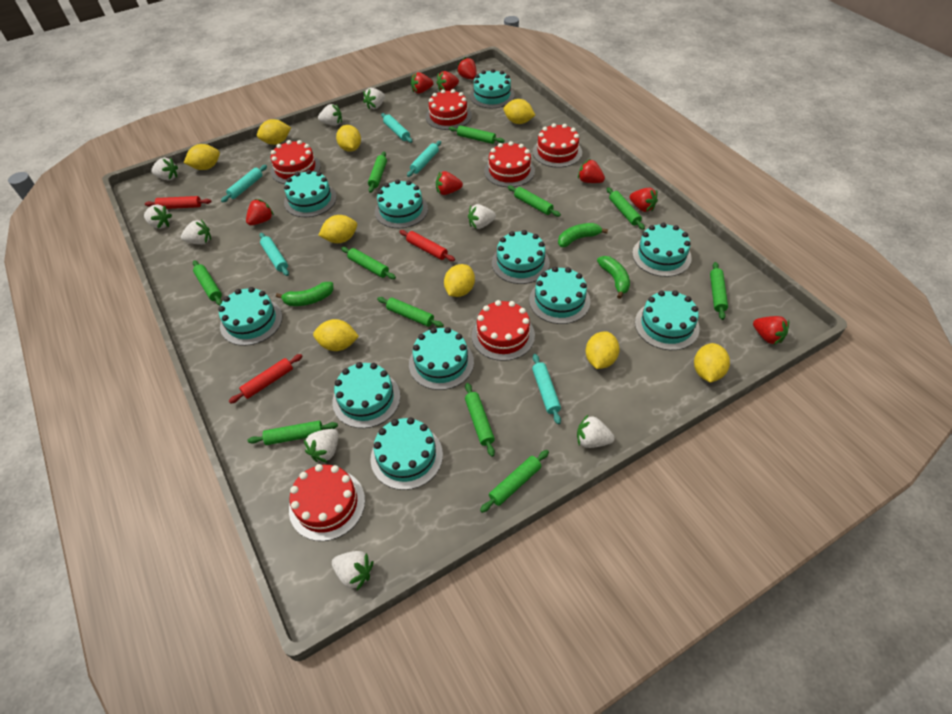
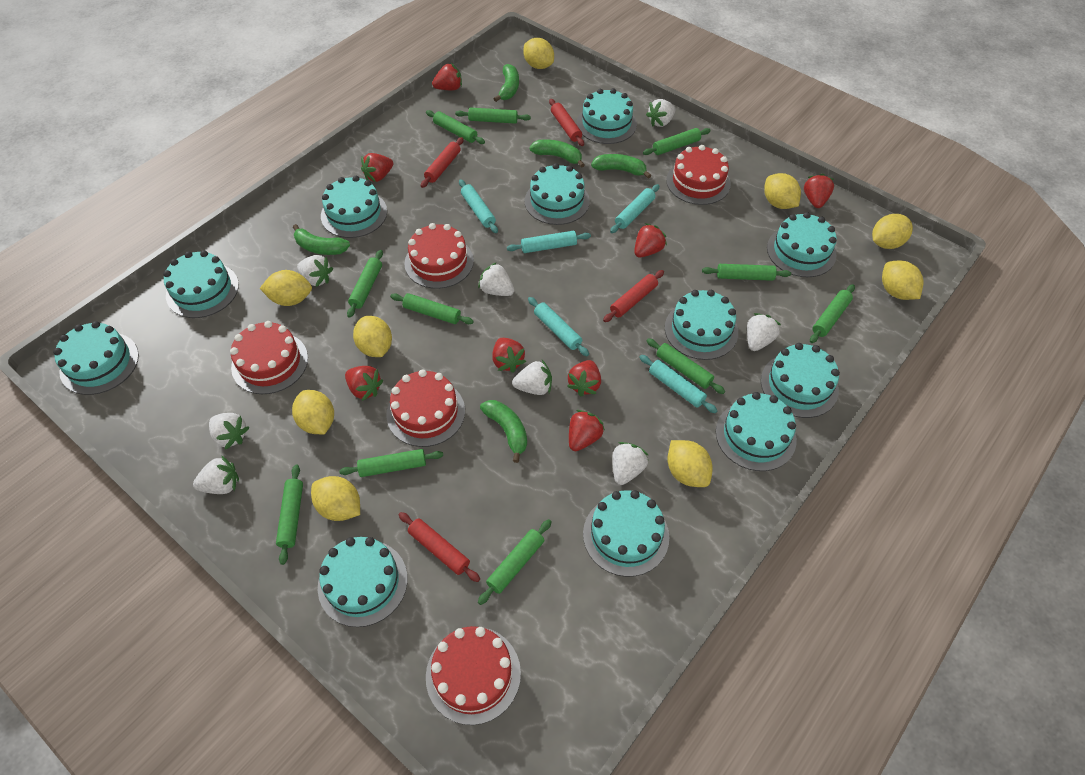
green banana: 3 -> 5
red cake: 6 -> 5
red rolling pin: 3 -> 4
white strawberry: 9 -> 8

